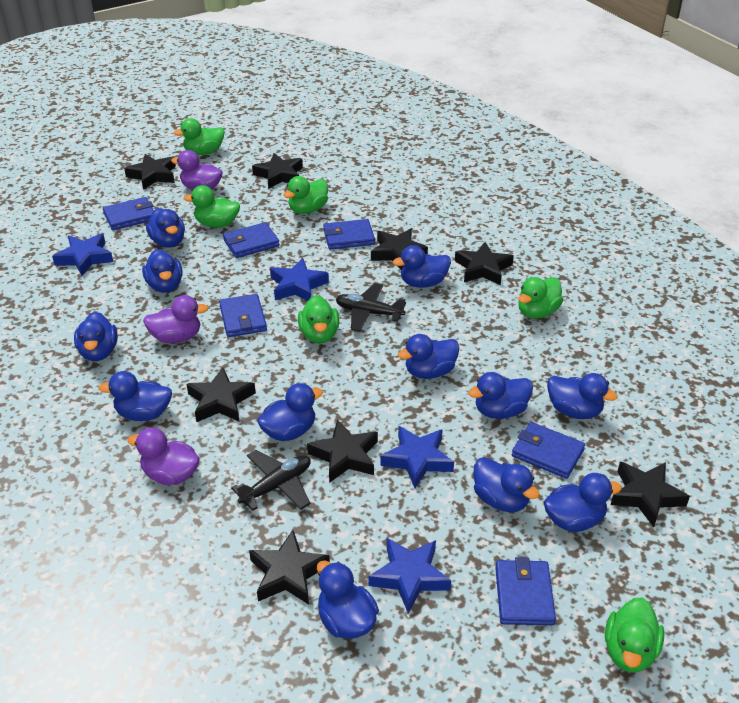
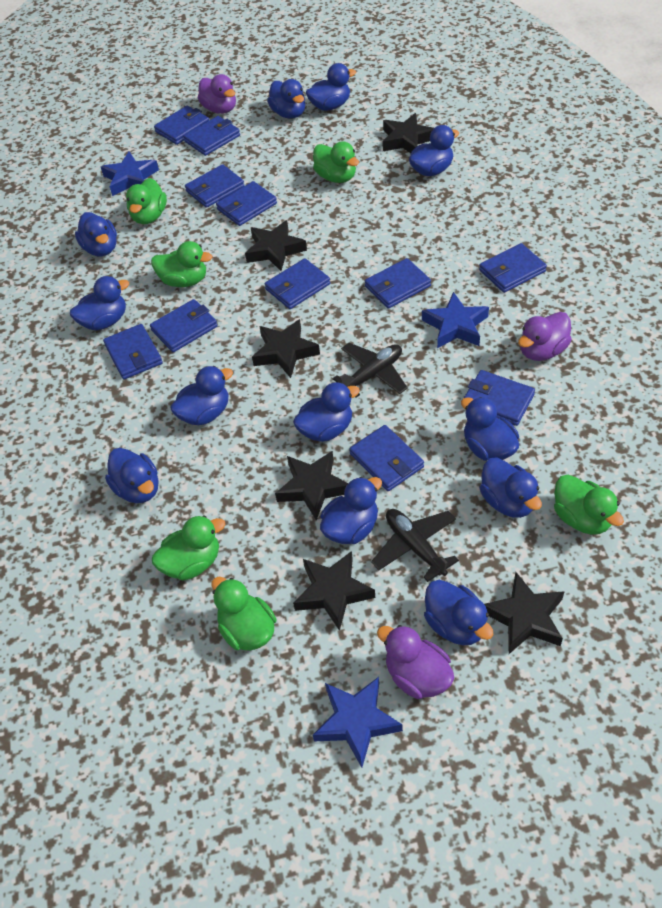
black star: 8 -> 6
blue star: 4 -> 3
blue wallet: 6 -> 11

